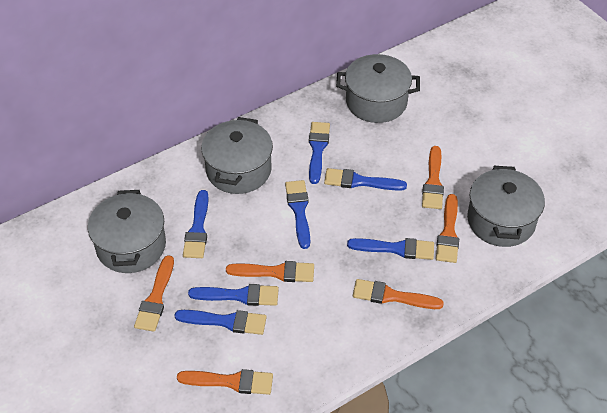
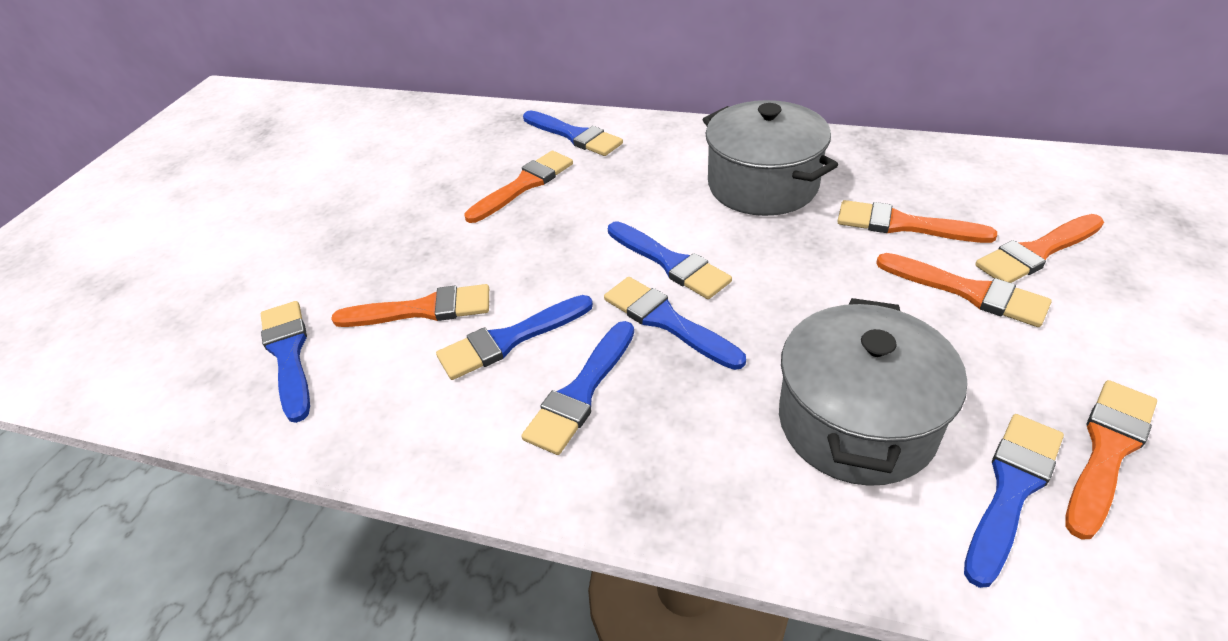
grey pot: 4 -> 2

